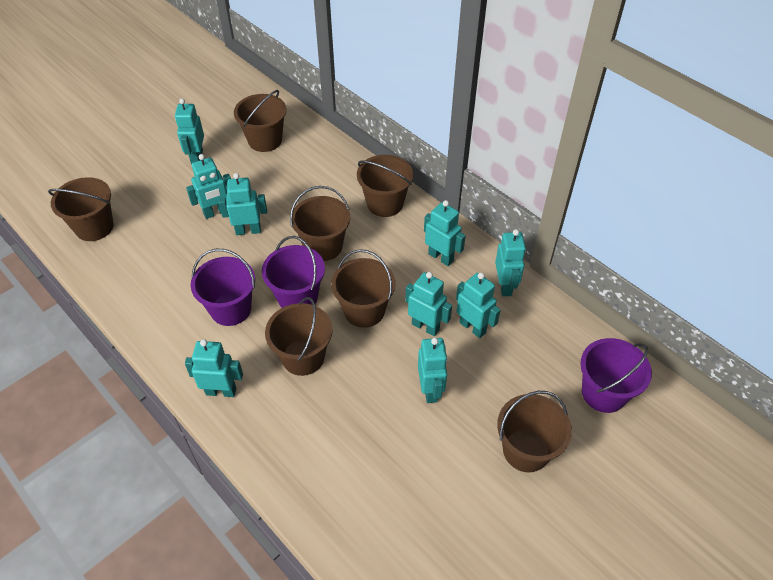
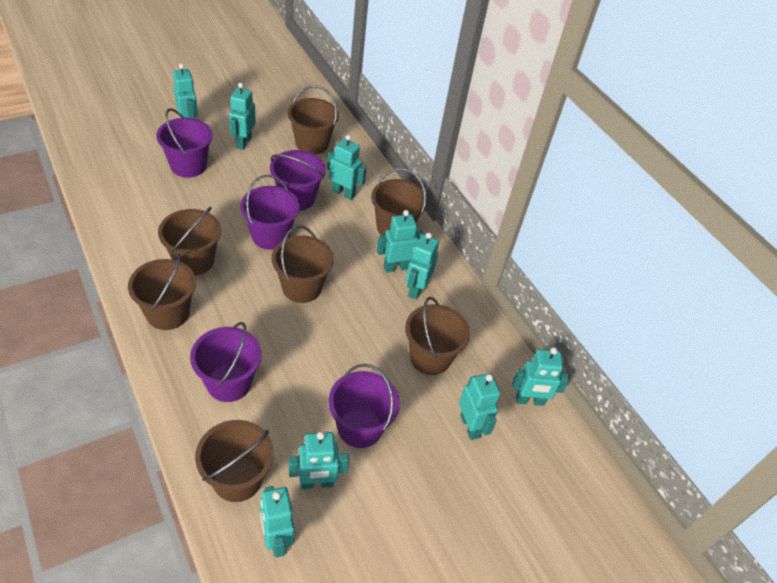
purple bucket: 3 -> 5

